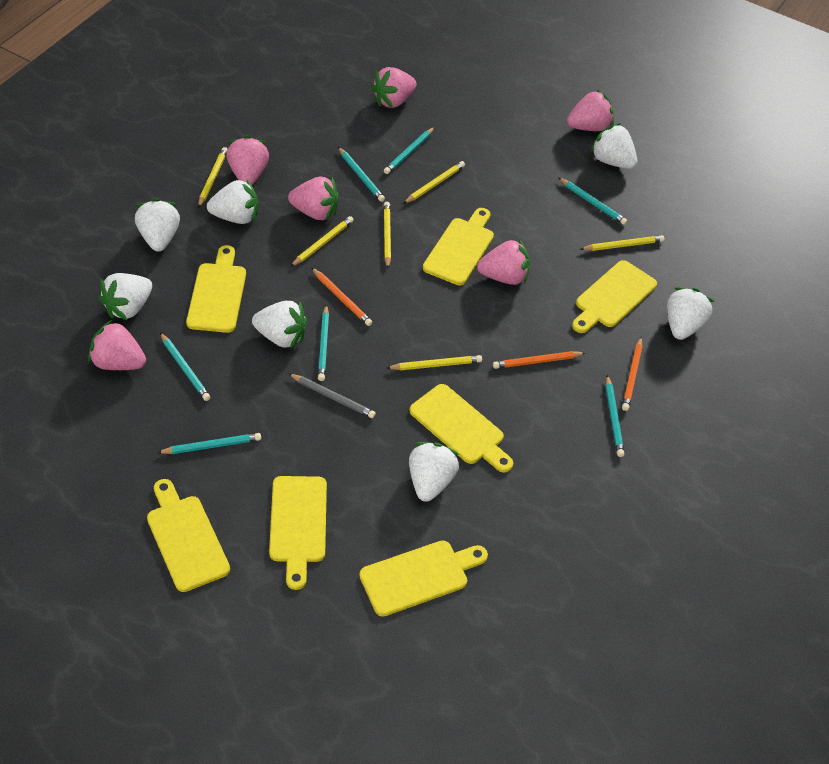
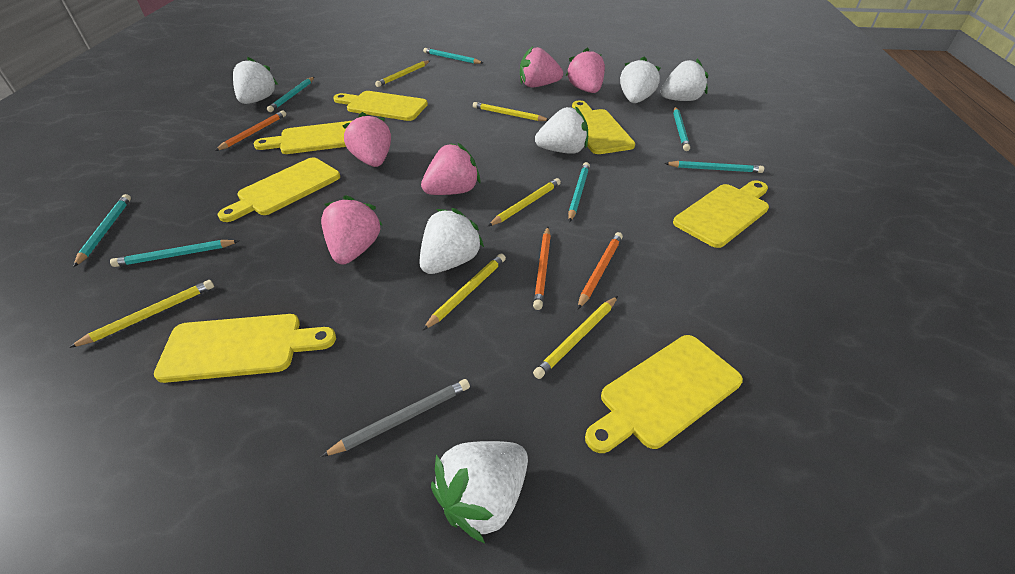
pink strawberry: 6 -> 5
white strawberry: 7 -> 6

